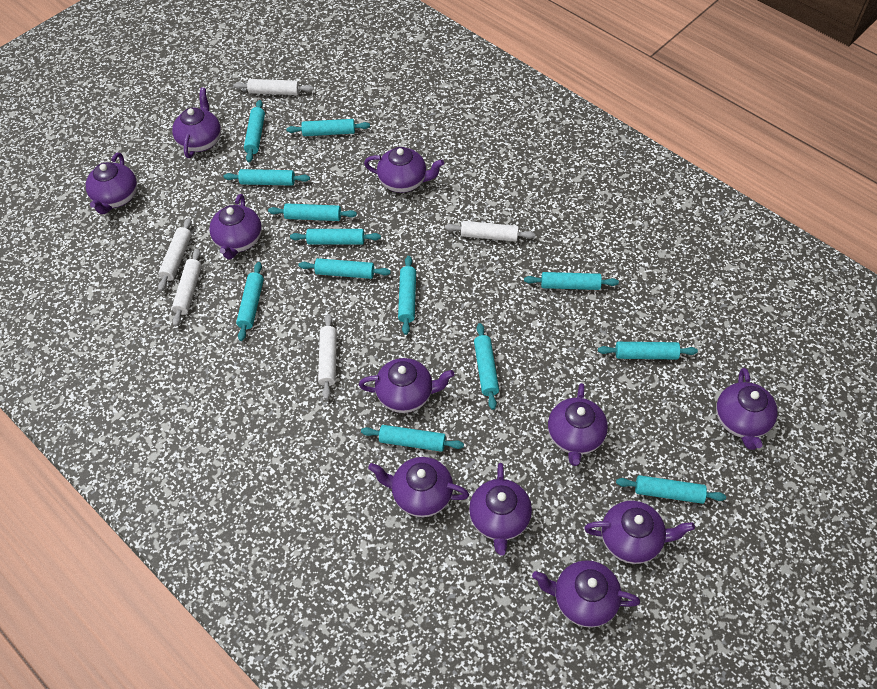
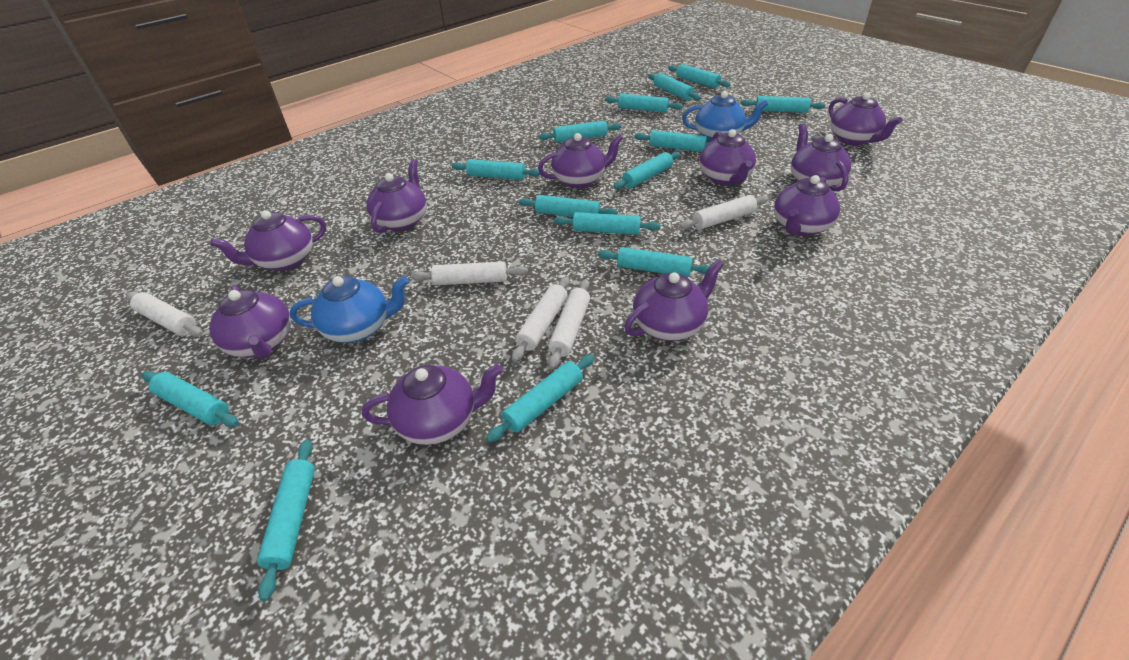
blue teapot: 0 -> 2
purple teapot: 11 -> 10
turquoise rolling pin: 13 -> 14

